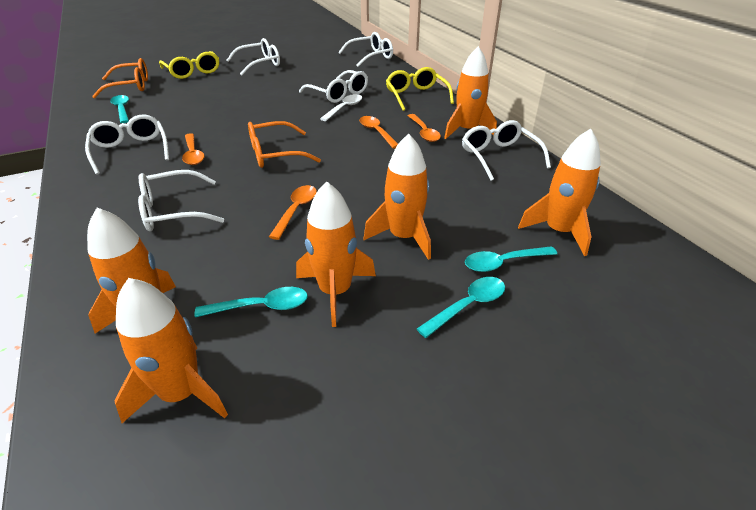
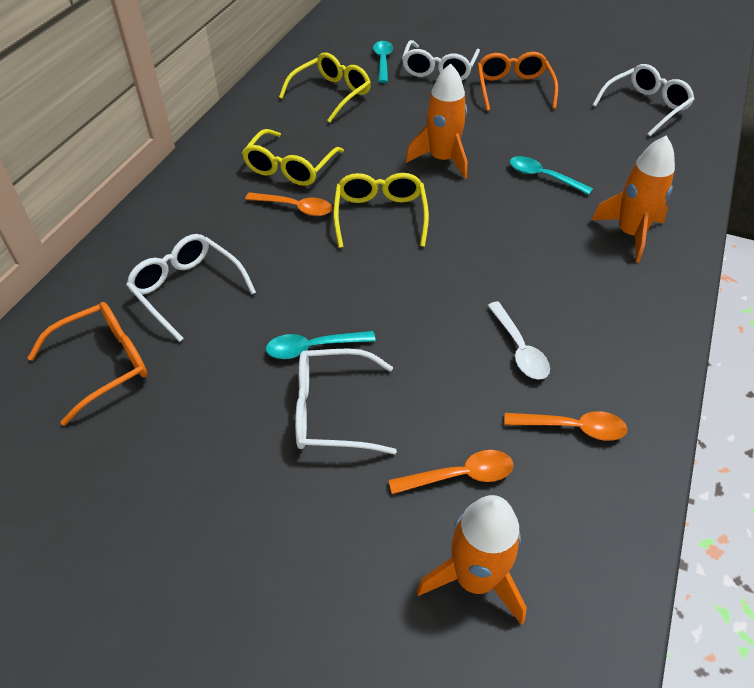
orange rocket: 6 -> 3
orange spoon: 4 -> 3
turquoise spoon: 4 -> 3
white glasses: 6 -> 4
yellow glasses: 2 -> 3

